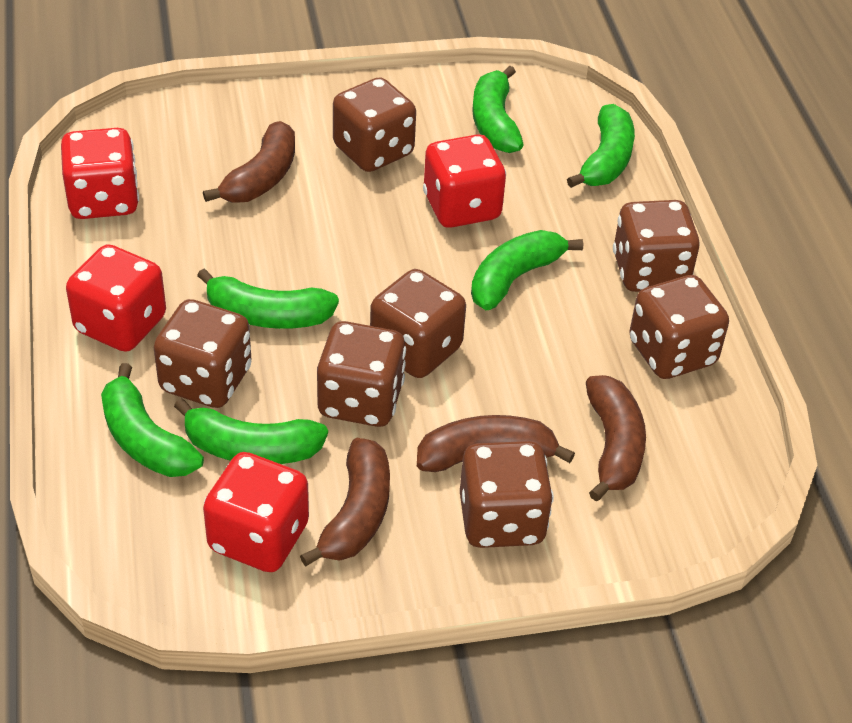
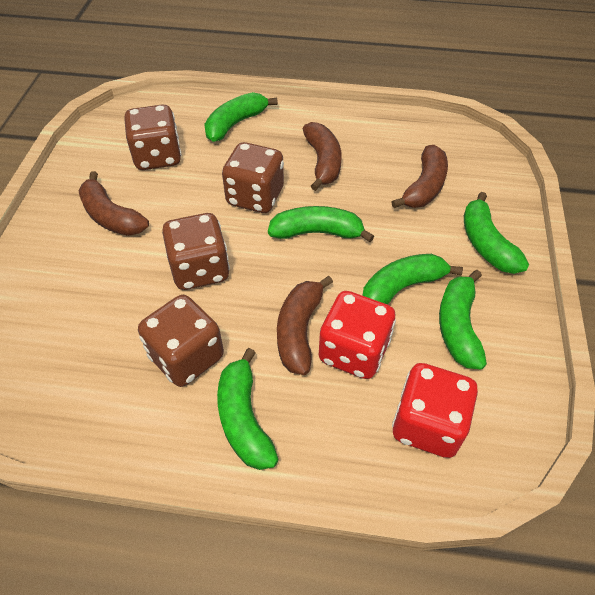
brown dice: 7 -> 4
red dice: 4 -> 2

